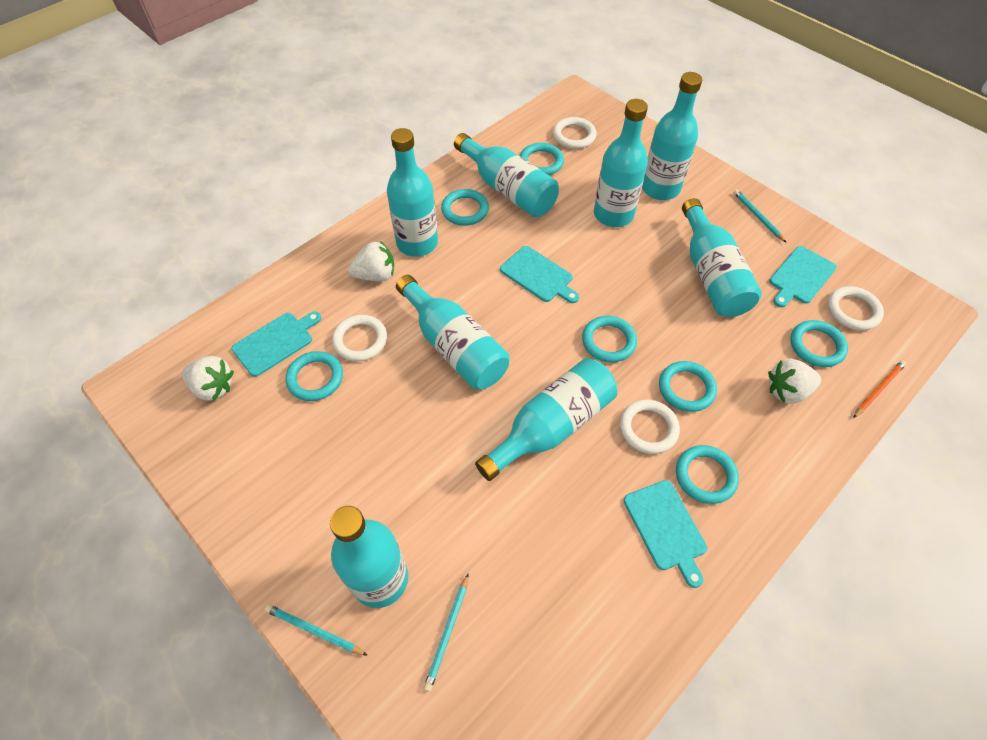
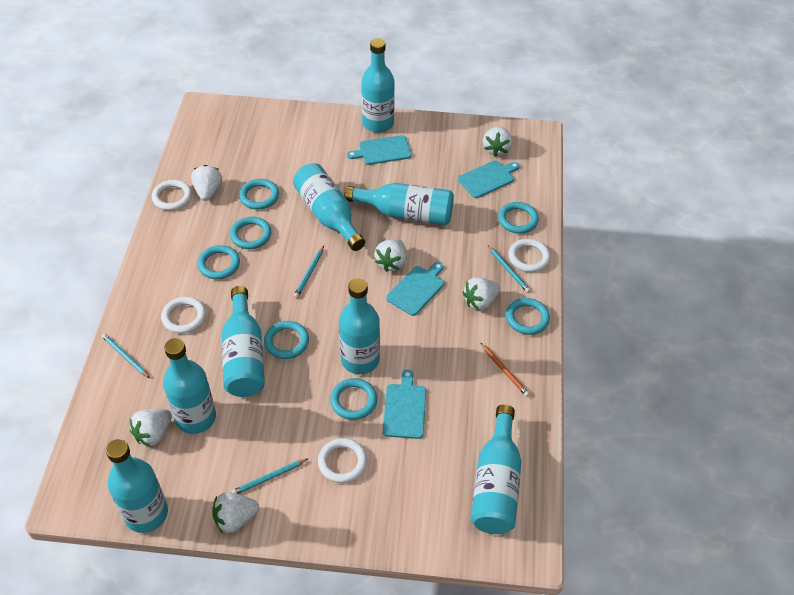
turquoise pencil: 3 -> 4
white strawberry: 3 -> 6

